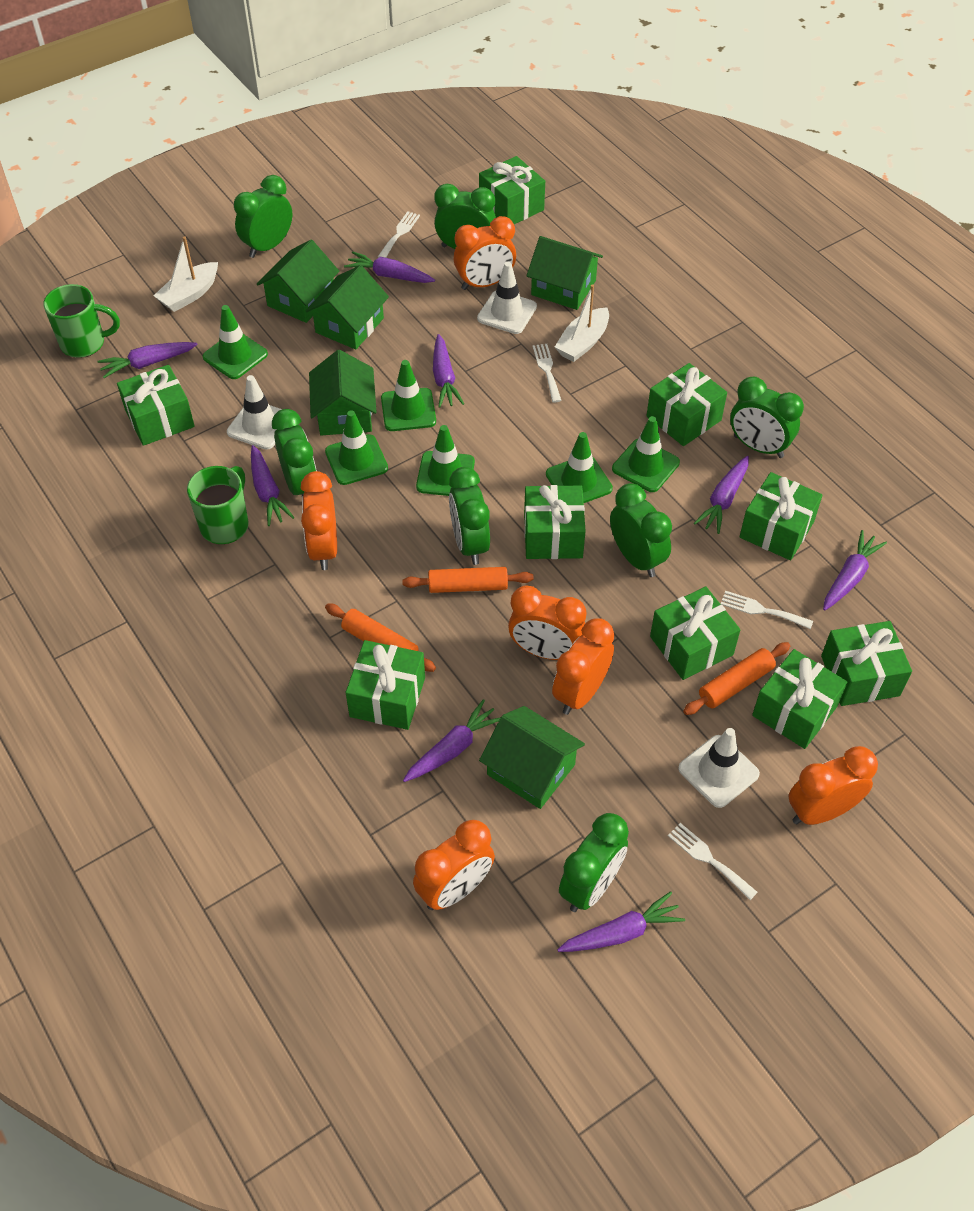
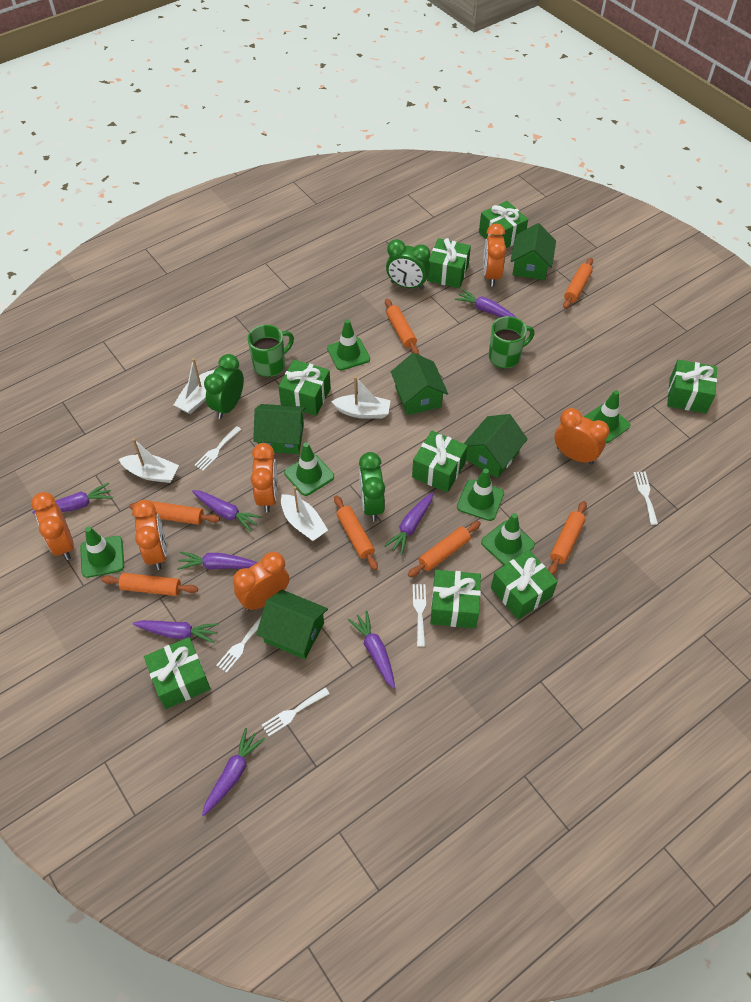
green clock: 7 -> 3
green gift: 9 -> 8
orange rolling pin: 3 -> 7
white boat: 2 -> 4
white fork: 4 -> 5
white traffic cone: 3 -> 0

